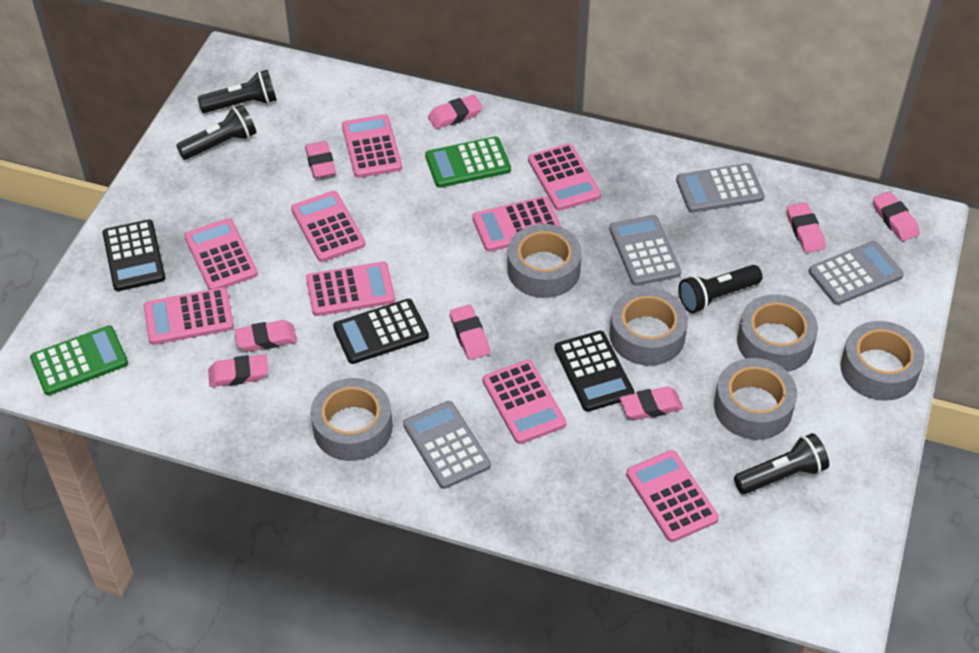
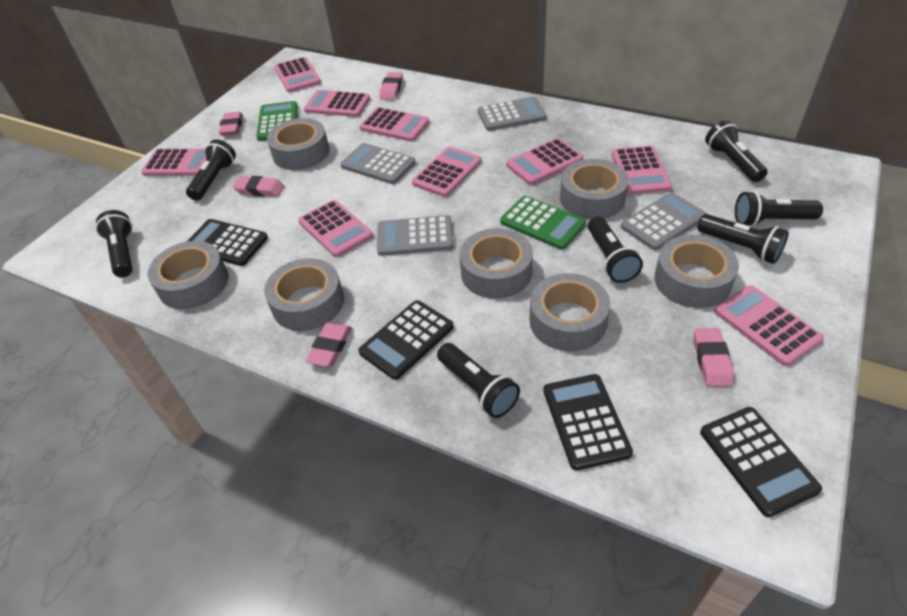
black calculator: 3 -> 4
black flashlight: 4 -> 7
grey tape: 6 -> 7
pink eraser: 8 -> 5

